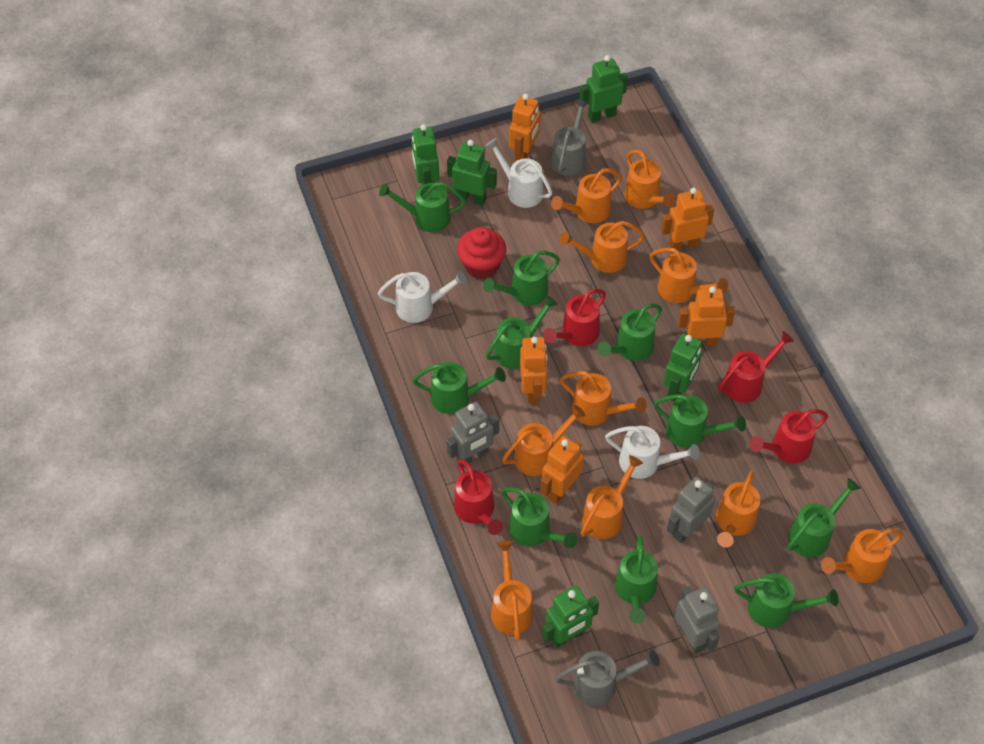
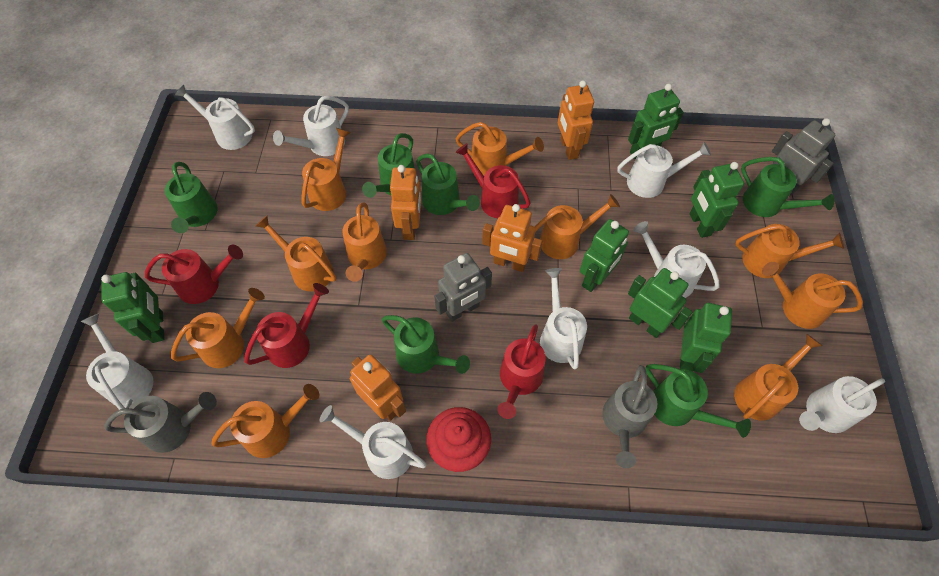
green robot: 5 -> 6
green watering can: 10 -> 6
grey robot: 3 -> 2
orange robot: 5 -> 4
white watering can: 3 -> 8

